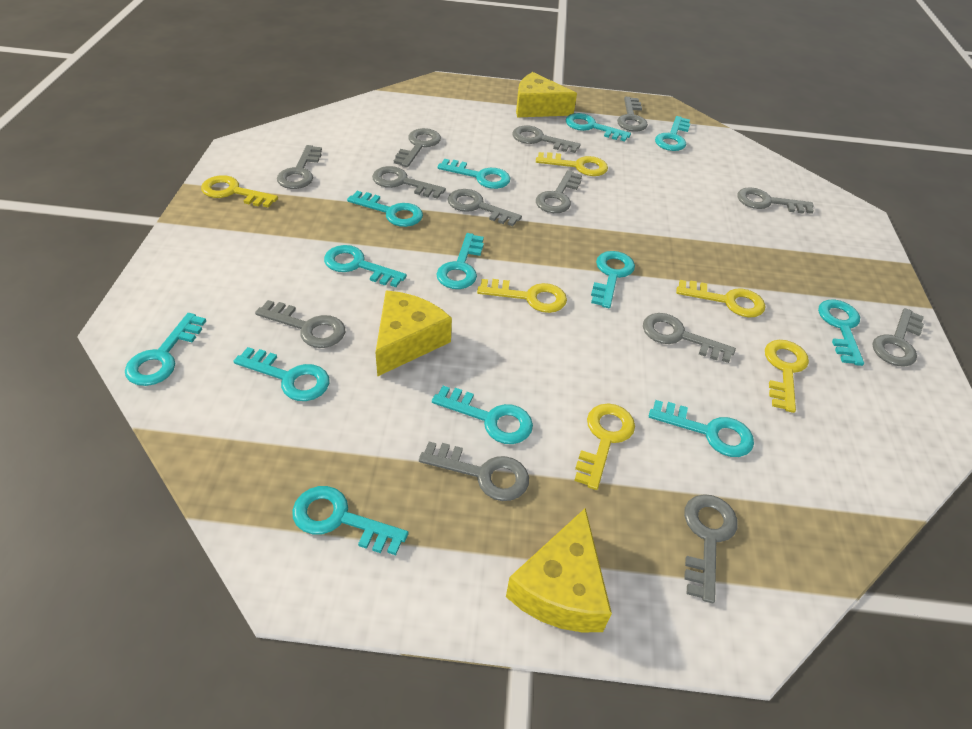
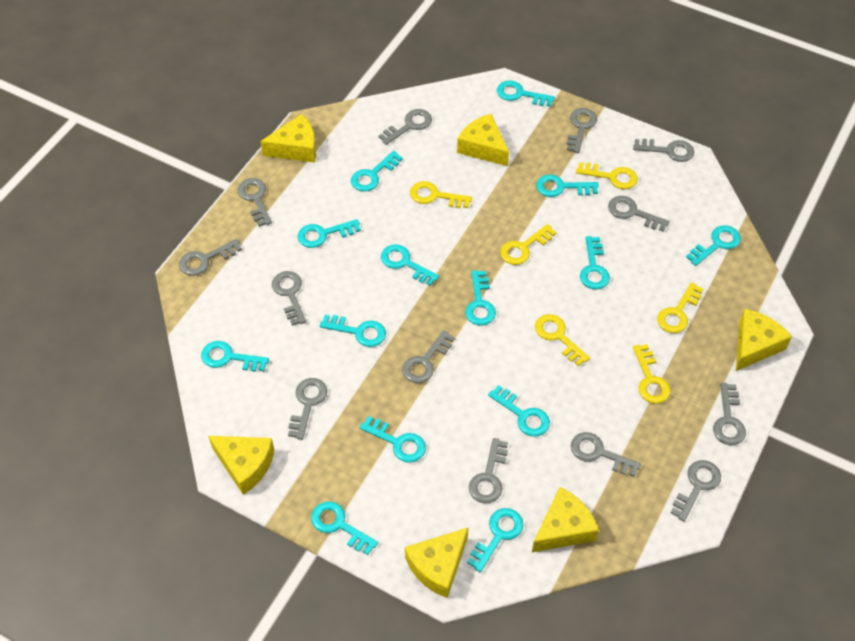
turquoise key: 13 -> 14
yellow cheese: 3 -> 6

